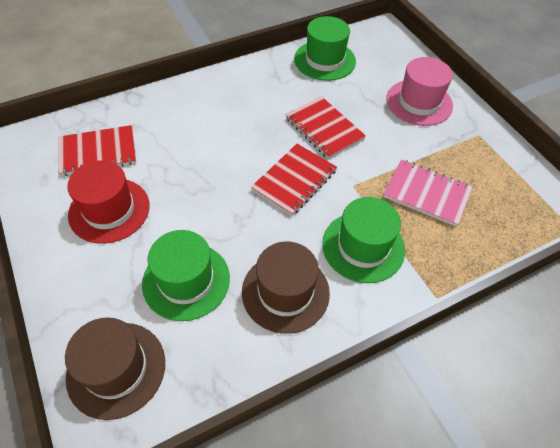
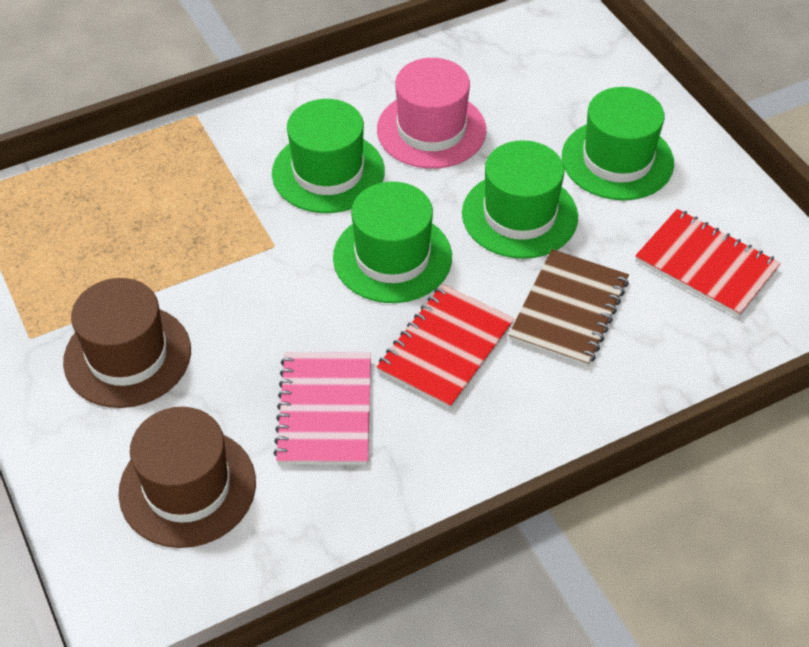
brown notebook: 0 -> 1
green hat: 3 -> 4
red hat: 1 -> 0
red notebook: 3 -> 2

